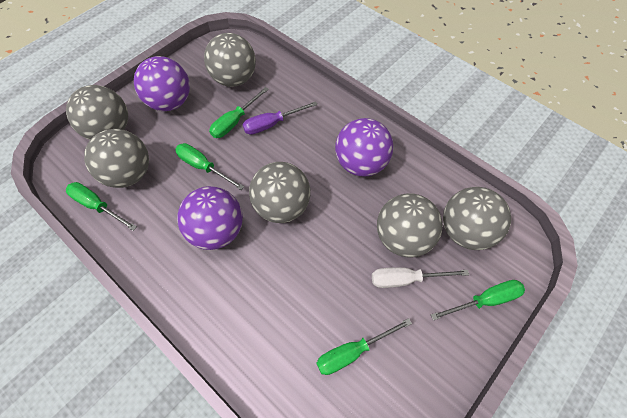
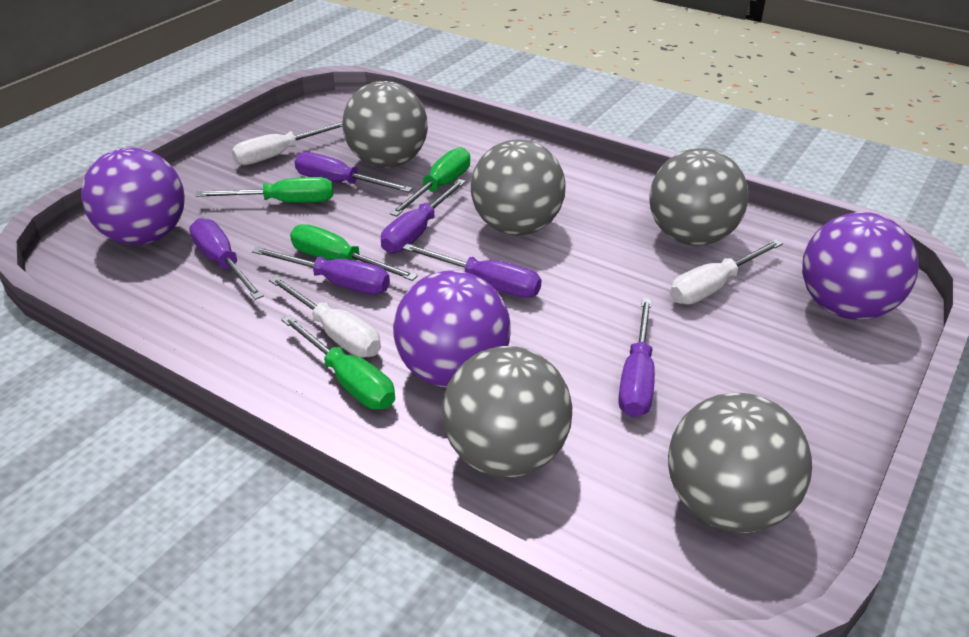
green screwdriver: 5 -> 4
grey ball: 6 -> 5
purple screwdriver: 1 -> 6
white screwdriver: 1 -> 3

